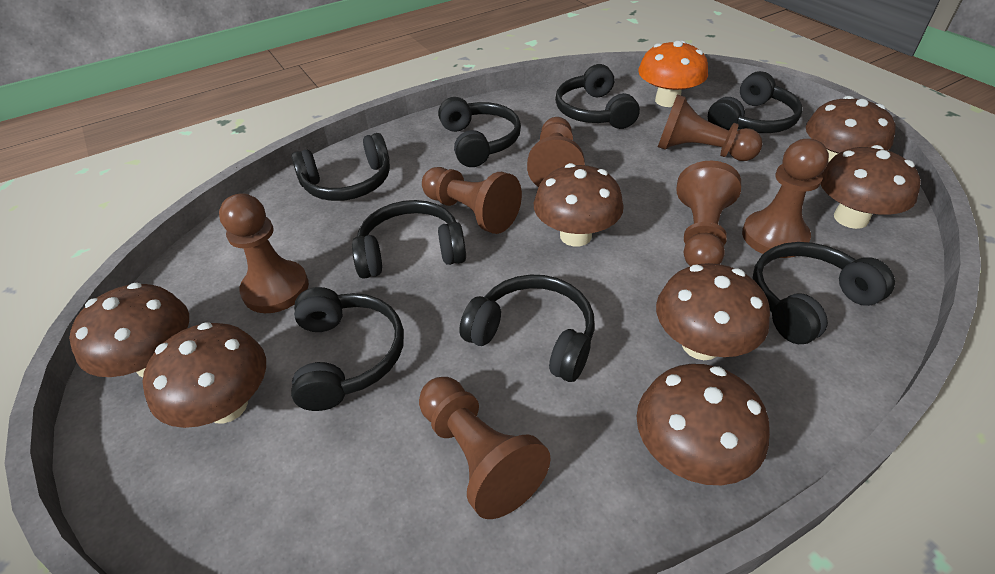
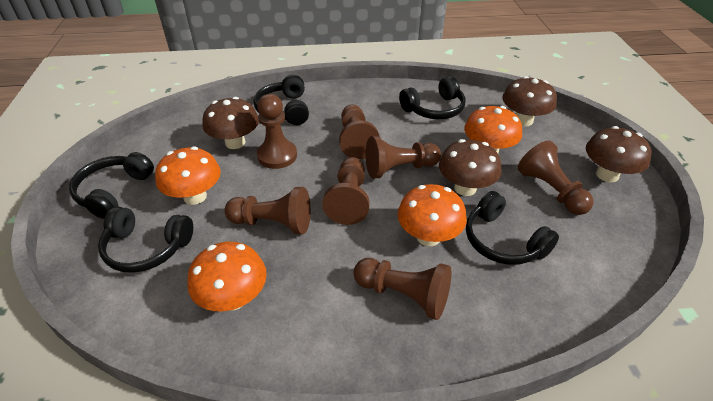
black headphones: 8 -> 5
brown mushroom: 7 -> 4
orange mushroom: 1 -> 4

